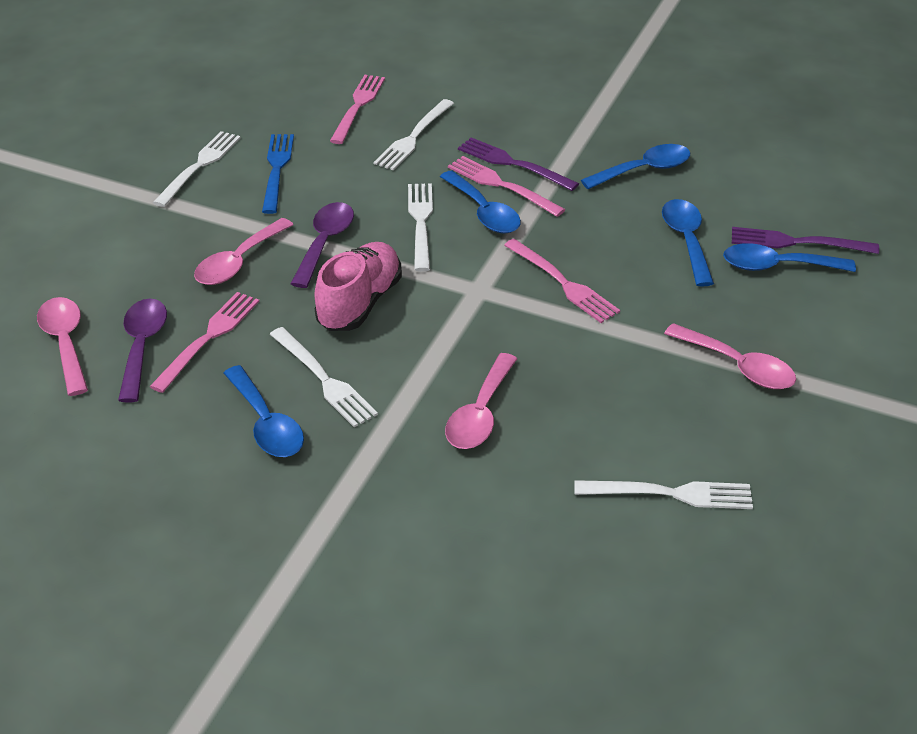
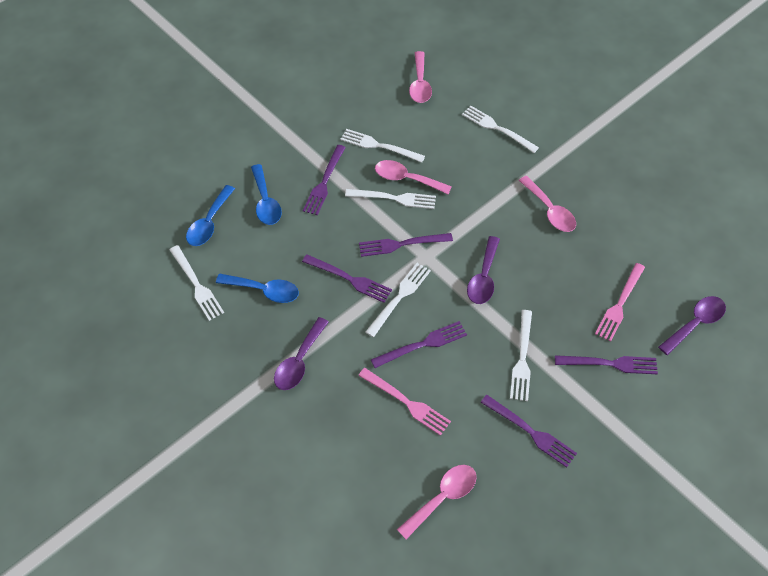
blue fork: 1 -> 0
blue spoon: 5 -> 3
pink fork: 4 -> 2
pink shoe: 1 -> 0
purple fork: 2 -> 6
purple spoon: 2 -> 3
white fork: 5 -> 6

